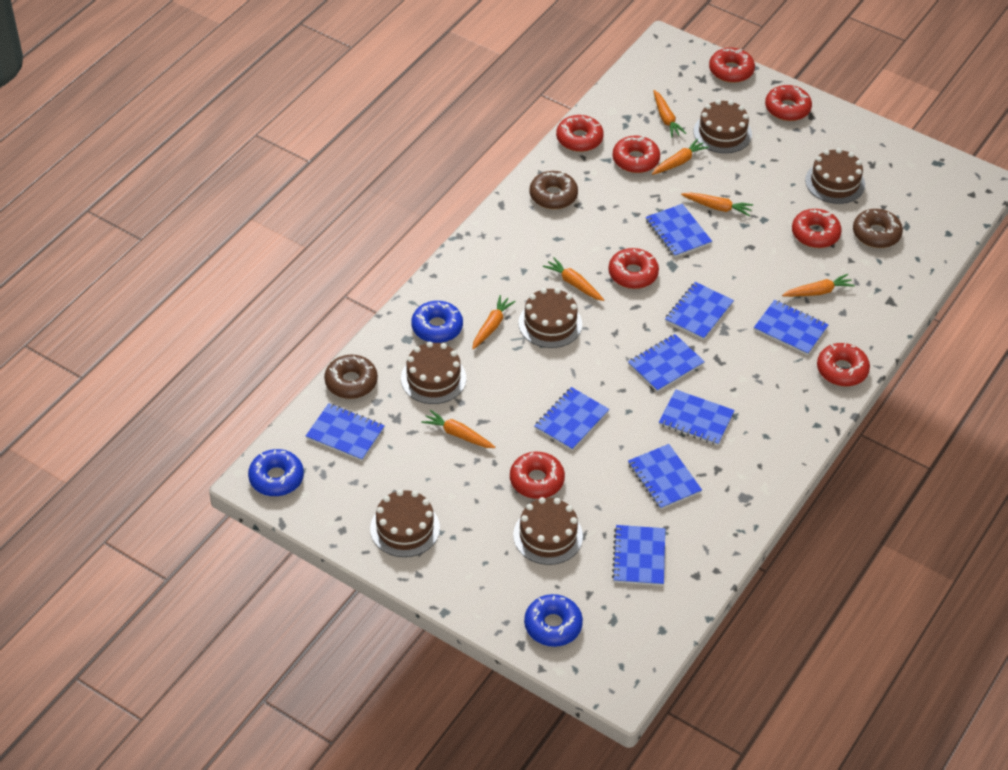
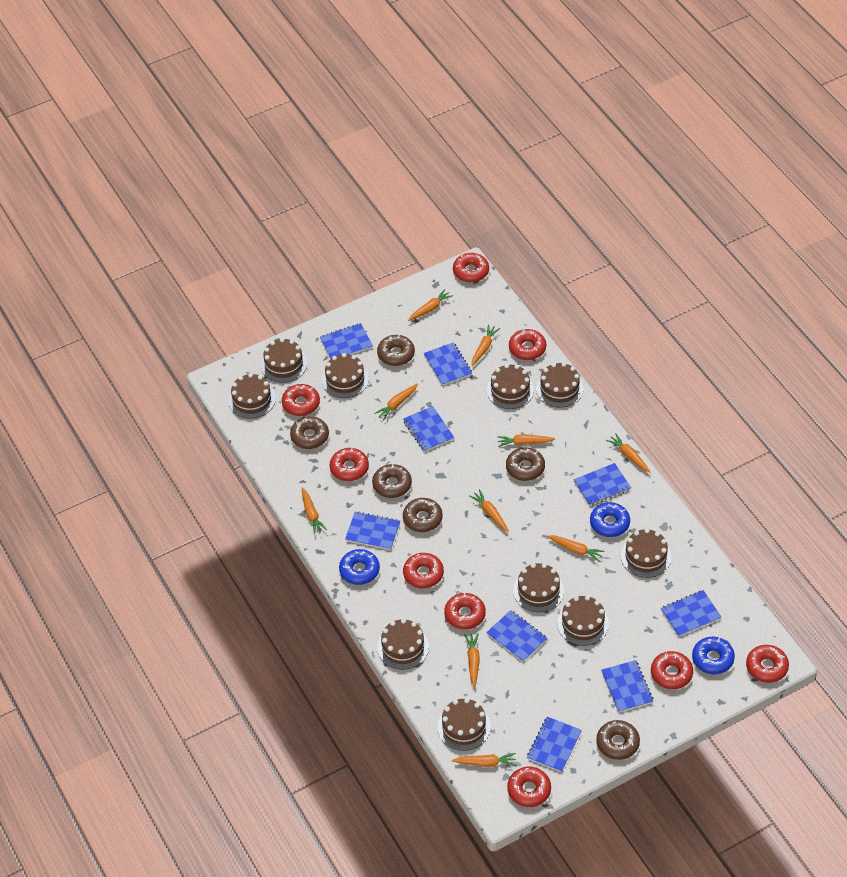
brown cake: 6 -> 10
brown donut: 3 -> 6
orange carrot: 7 -> 10
red donut: 8 -> 9

